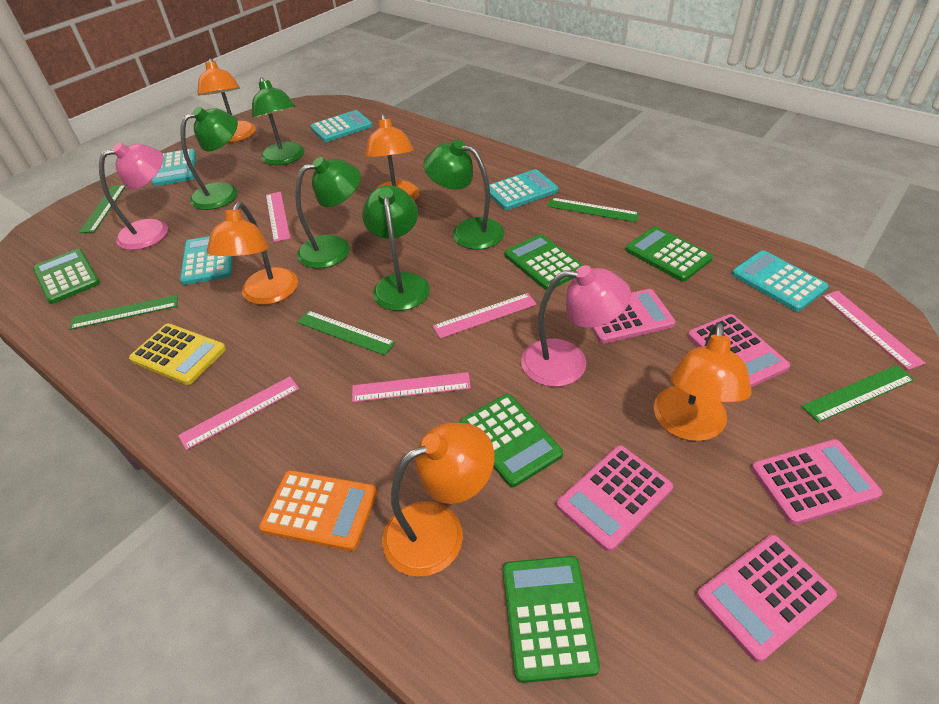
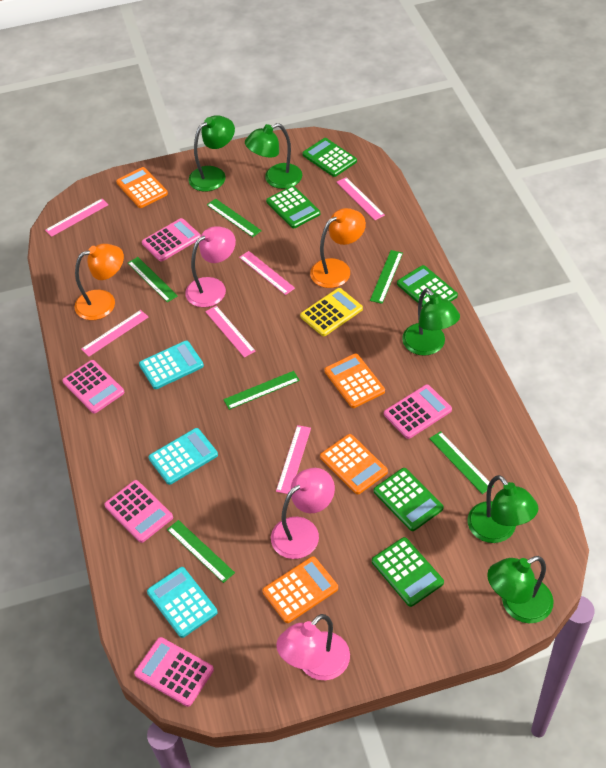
green ruler: 5 -> 6
orange calculator: 1 -> 4
orange lamp: 5 -> 2
pink lamp: 2 -> 3
pink ruler: 5 -> 6
turquoise calculator: 5 -> 3

